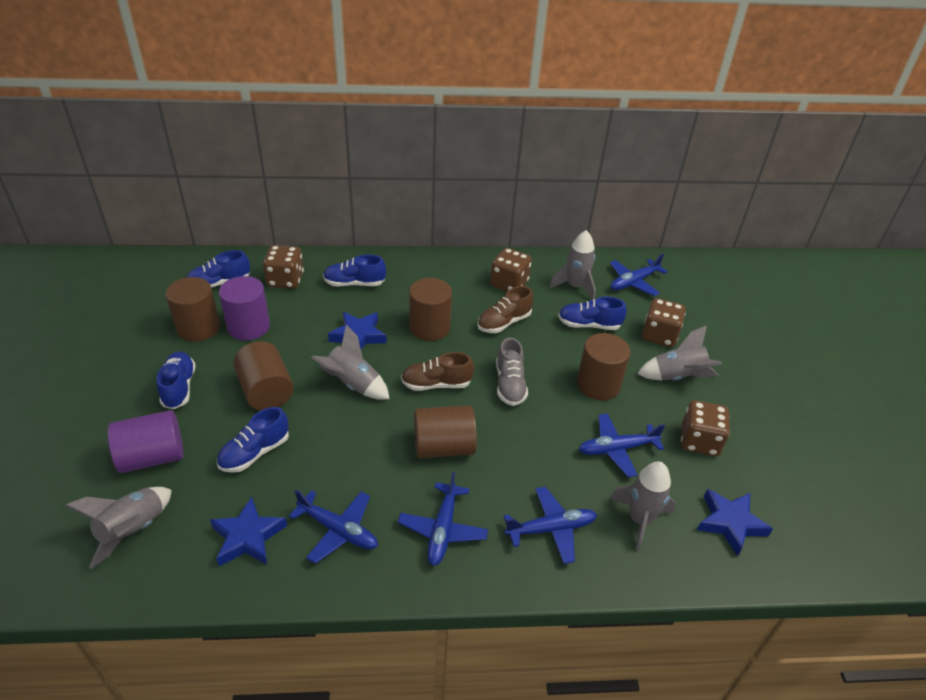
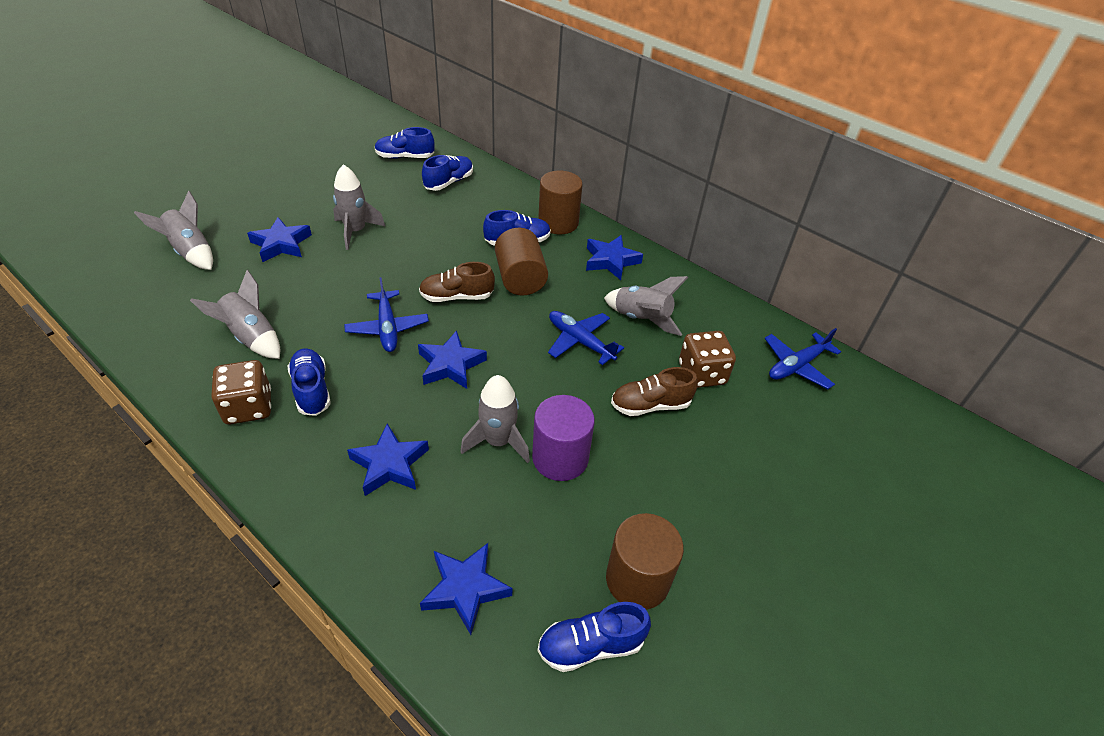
blue plane: 5 -> 3
blue star: 3 -> 5
brown cylinder: 5 -> 3
brown dice: 4 -> 2
grey shoe: 1 -> 0
purple cylinder: 2 -> 1

